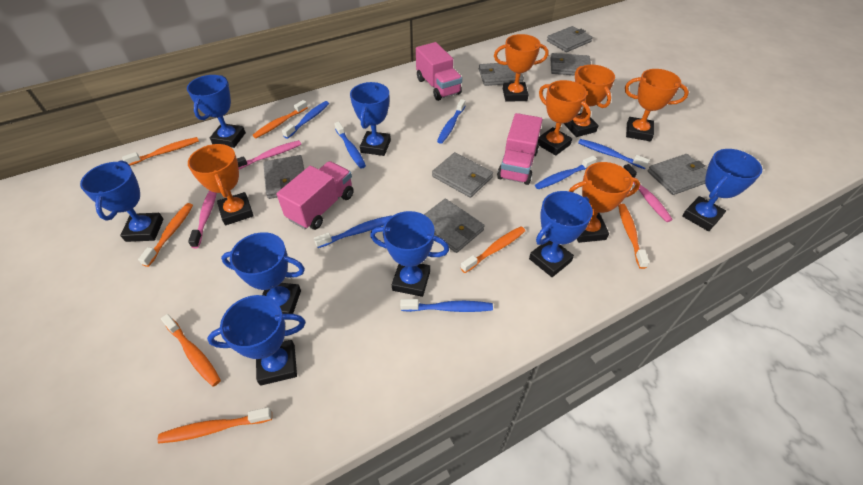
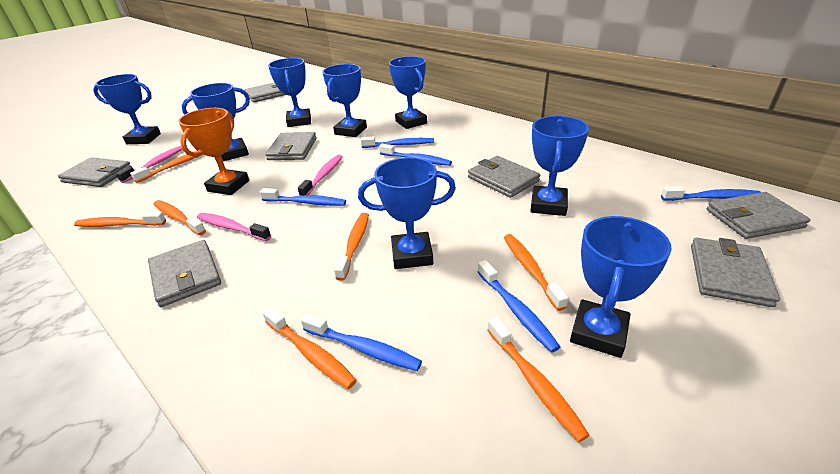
blue toothbrush: 7 -> 6
orange trophy: 6 -> 1
pink truck: 3 -> 0

